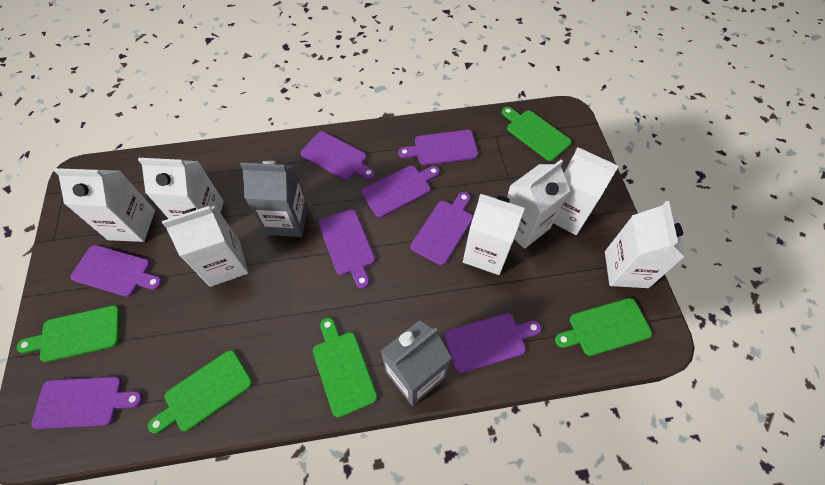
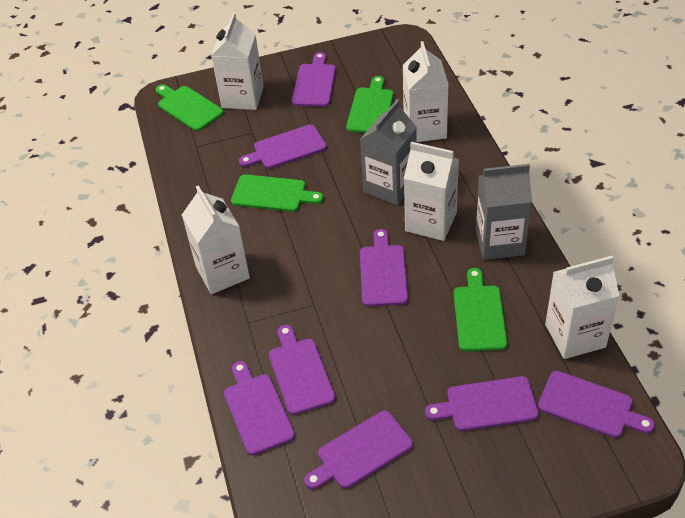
green cutting board: 5 -> 4
white carton: 7 -> 5

